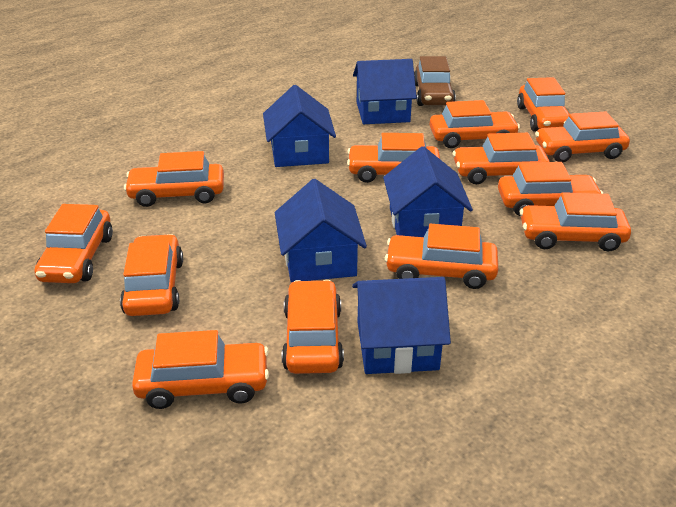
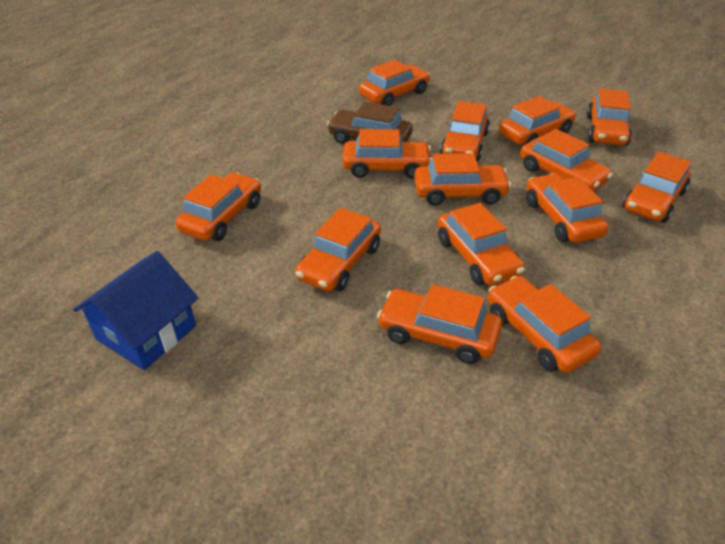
blue house: 5 -> 1
orange car: 13 -> 14

